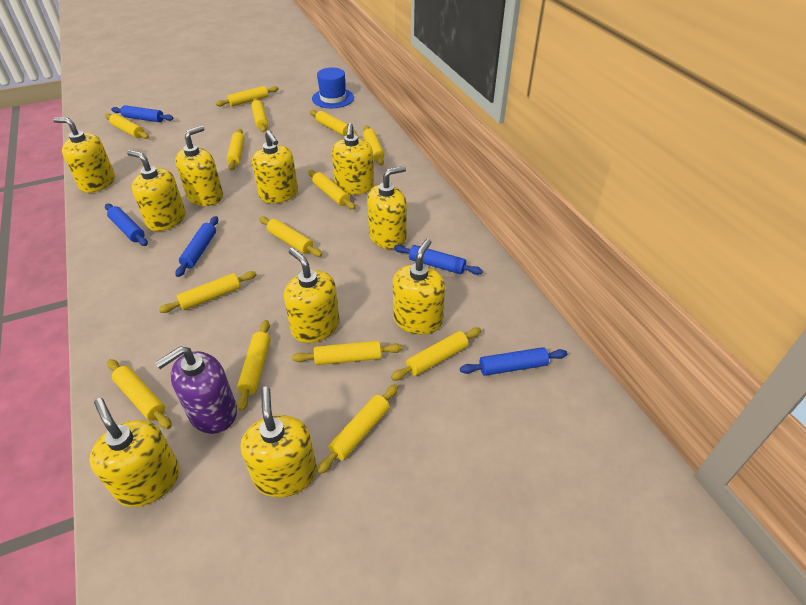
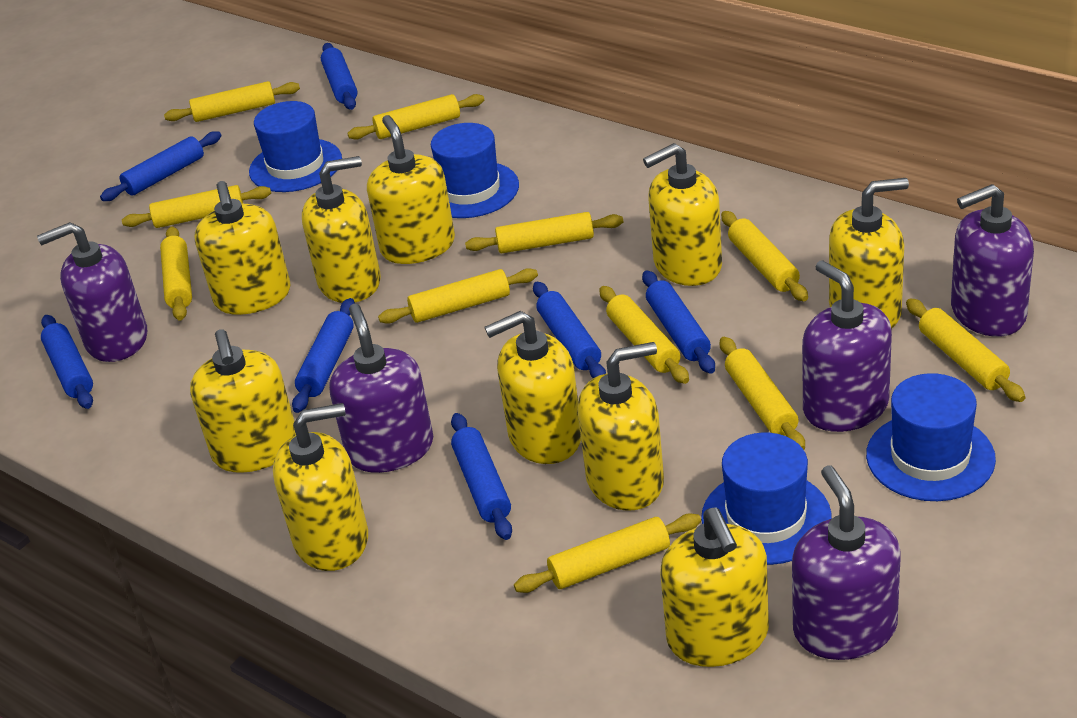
blue hat: 1 -> 4
blue rolling pin: 5 -> 7
purple soap dispenser: 1 -> 5
yellow rolling pin: 14 -> 11

